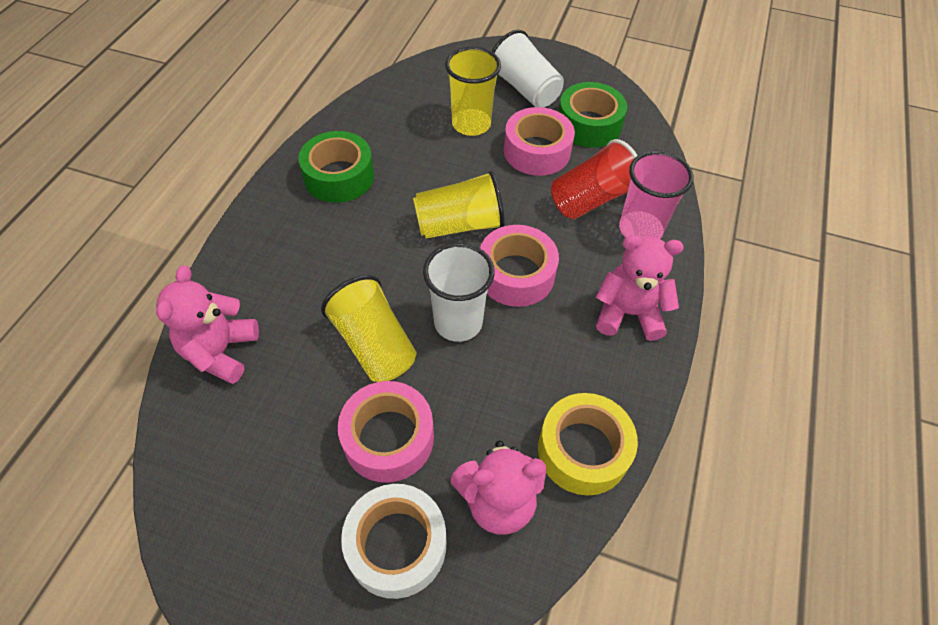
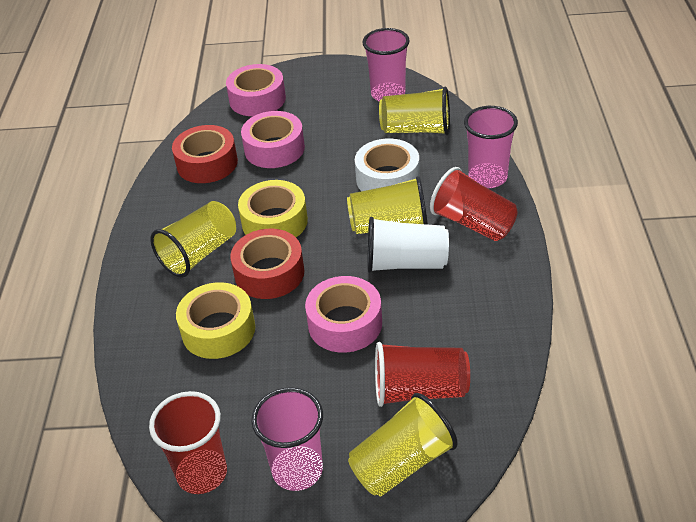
green tape: 2 -> 0
pink cup: 1 -> 3
pink teddy bear: 3 -> 0
red cup: 1 -> 3
red tape: 0 -> 2
white cup: 2 -> 1
yellow cup: 3 -> 4
yellow tape: 1 -> 2

